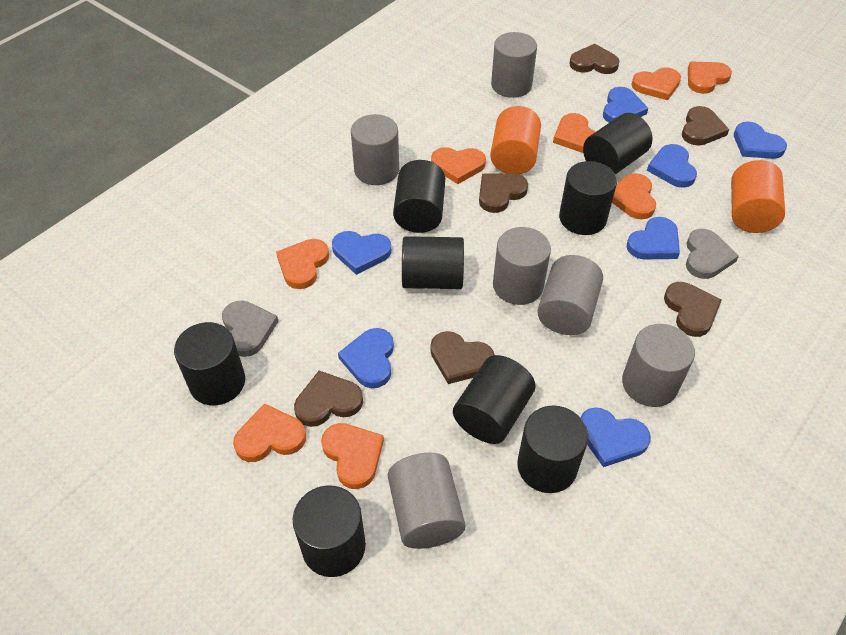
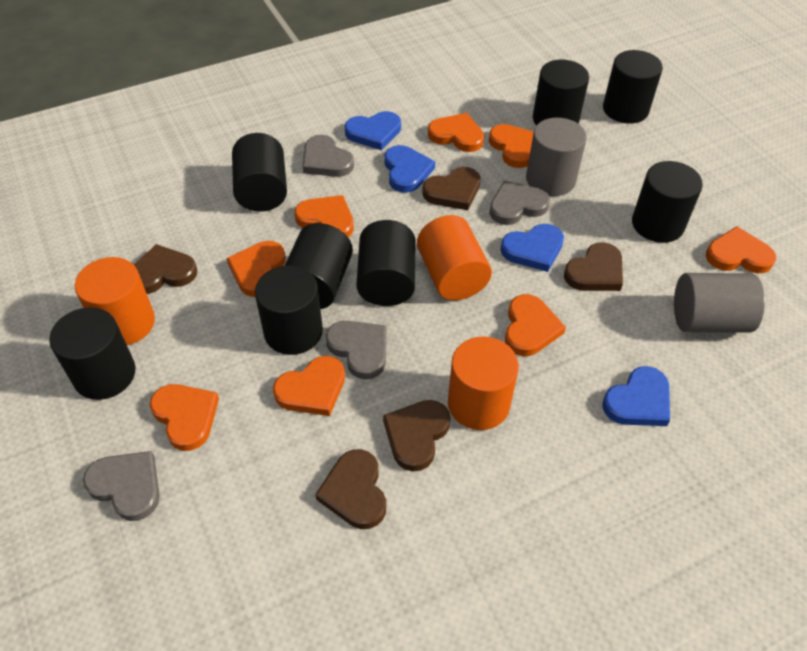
blue heart: 7 -> 4
brown heart: 6 -> 5
grey cylinder: 6 -> 2
grey heart: 2 -> 4
orange cylinder: 2 -> 3

